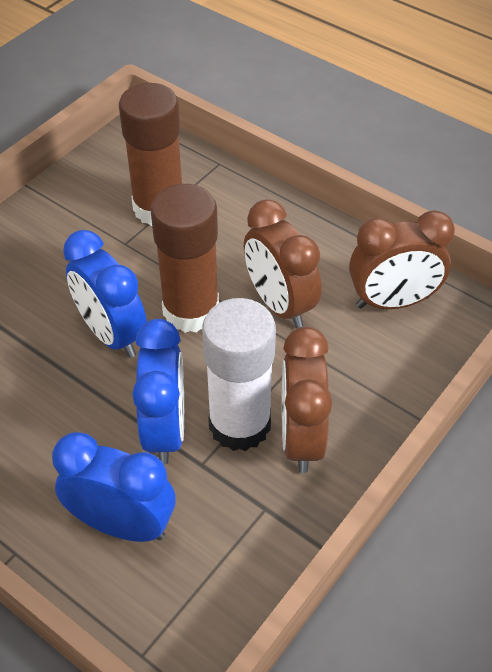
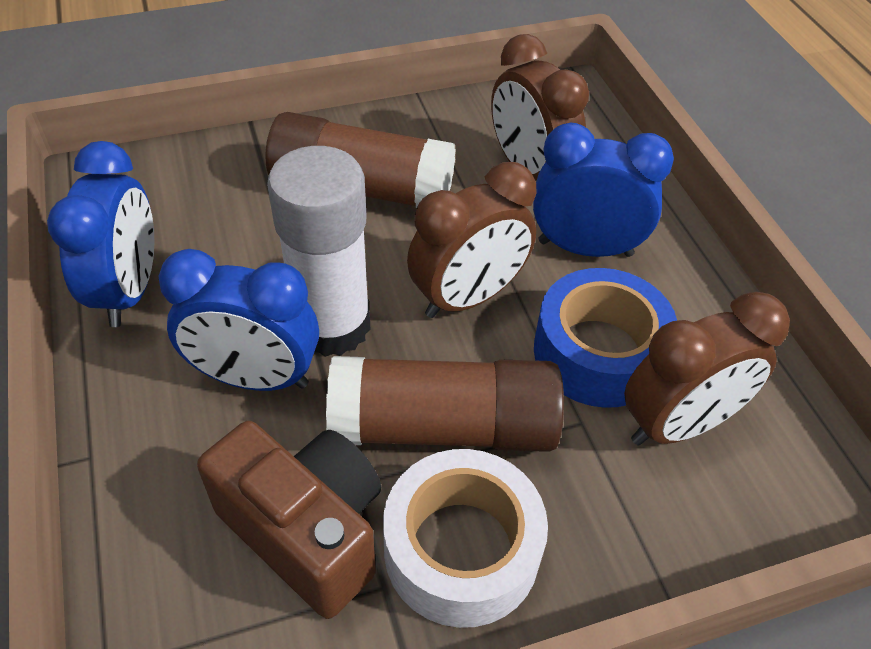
blue tape: 0 -> 1
brown camera: 0 -> 1
white tape: 0 -> 1

